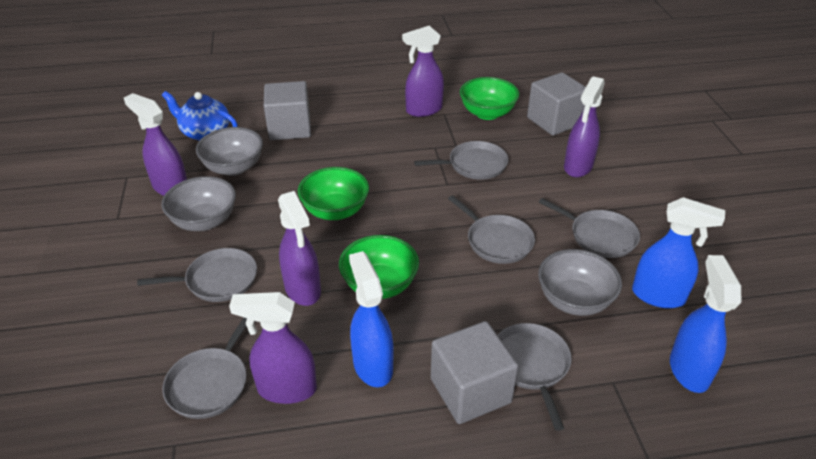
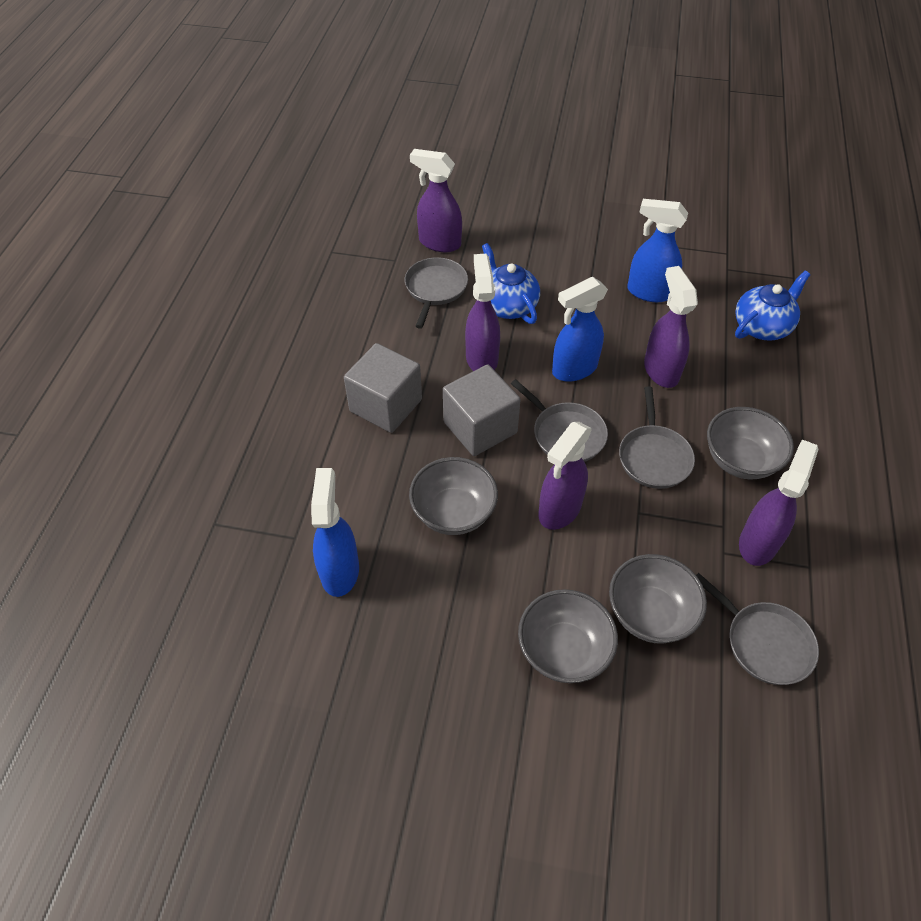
blue teapot: 1 -> 2
green bowl: 3 -> 0
grey bowl: 3 -> 4
grey cube: 3 -> 2
grey pan: 6 -> 4

